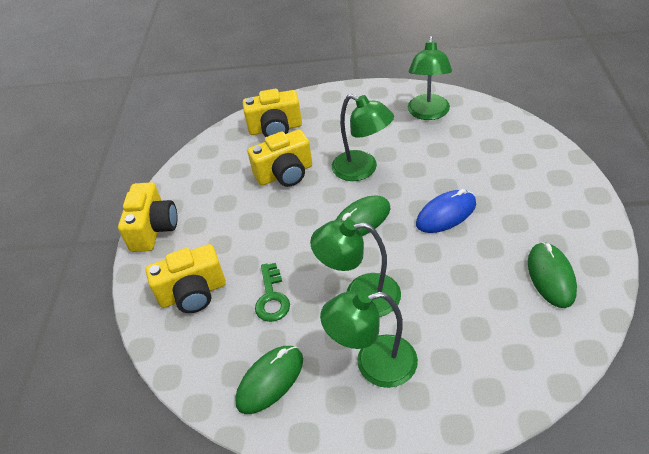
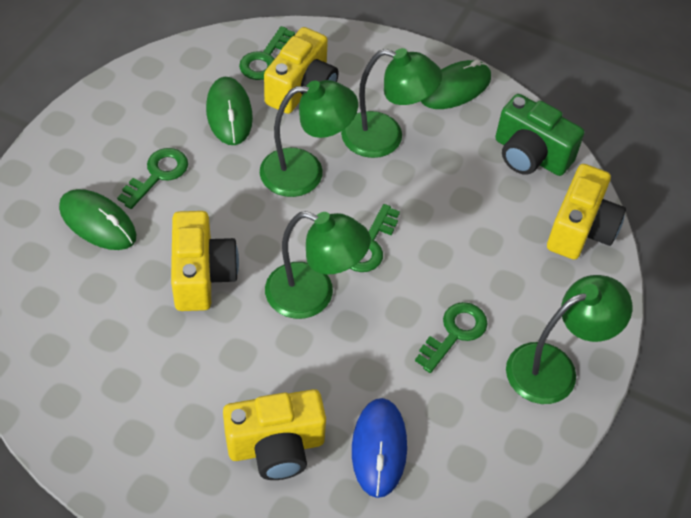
green camera: 0 -> 1
green key: 1 -> 4

